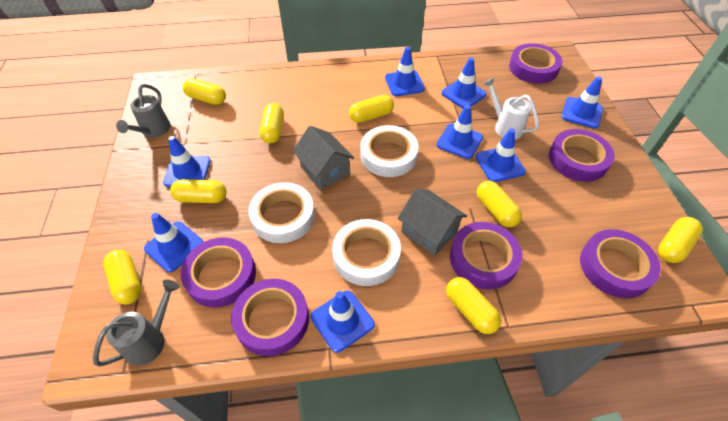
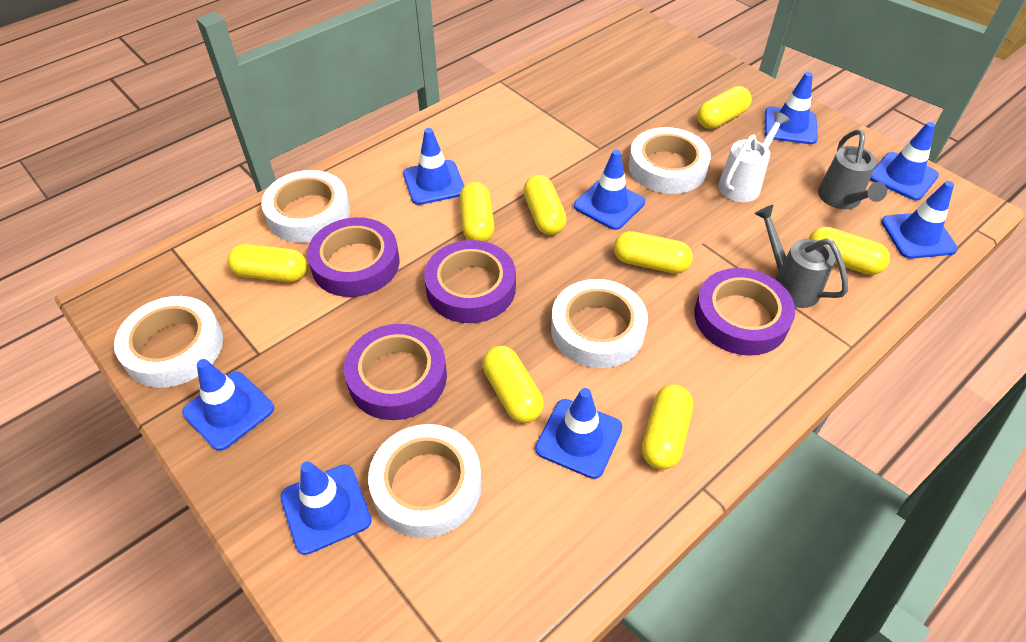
grey house: 2 -> 0
purple tape: 6 -> 4
white tape: 3 -> 5

